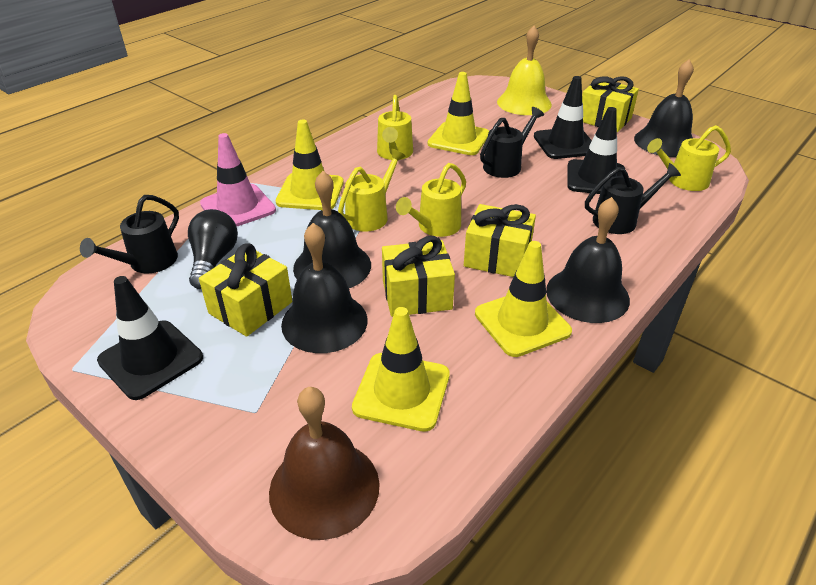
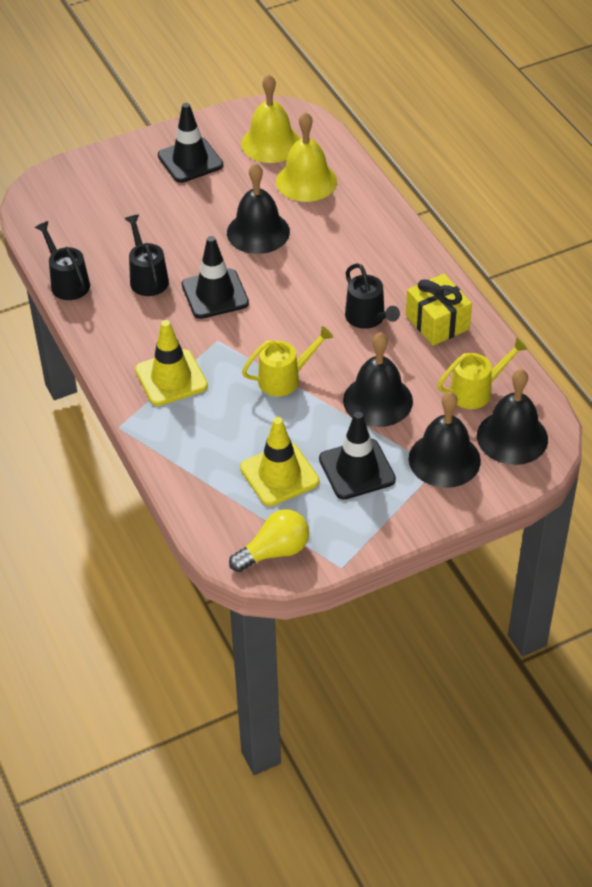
black light bulb: 1 -> 0
brown bell: 1 -> 0
pink traffic cone: 1 -> 0
yellow bell: 1 -> 2
yellow gift: 4 -> 1
yellow light bulb: 0 -> 1
yellow traffic cone: 4 -> 2
yellow watering can: 4 -> 2

